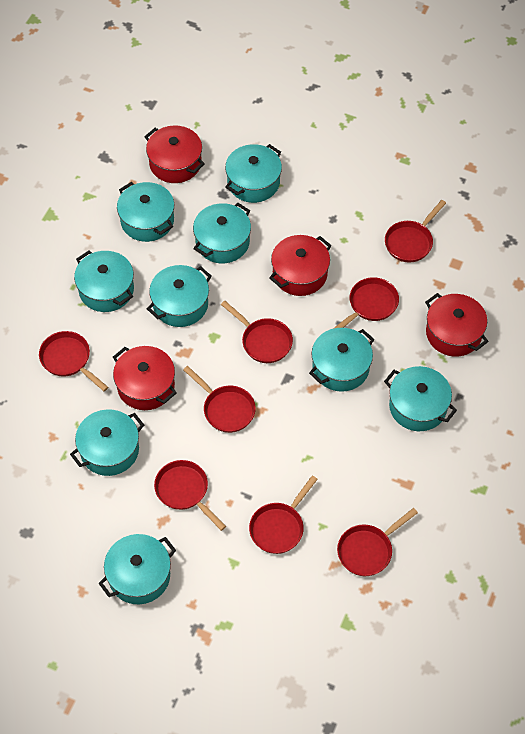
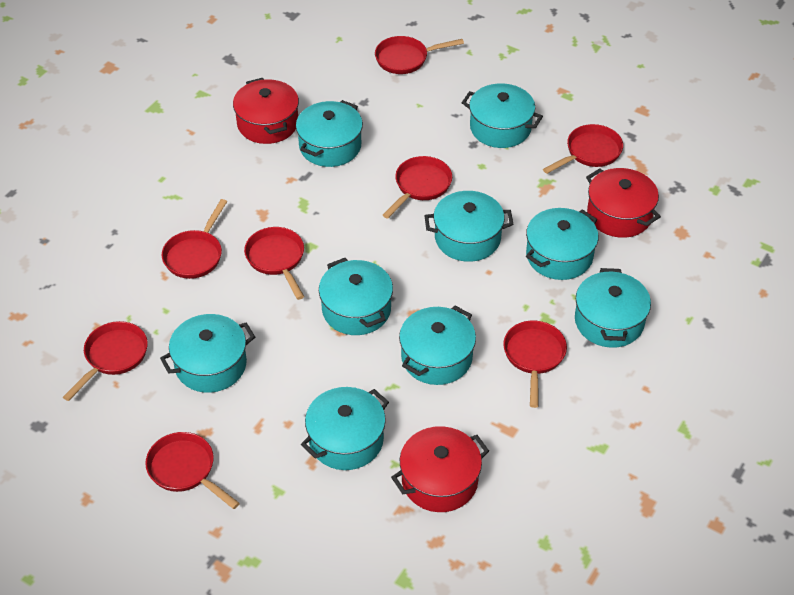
red pot: 4 -> 3

